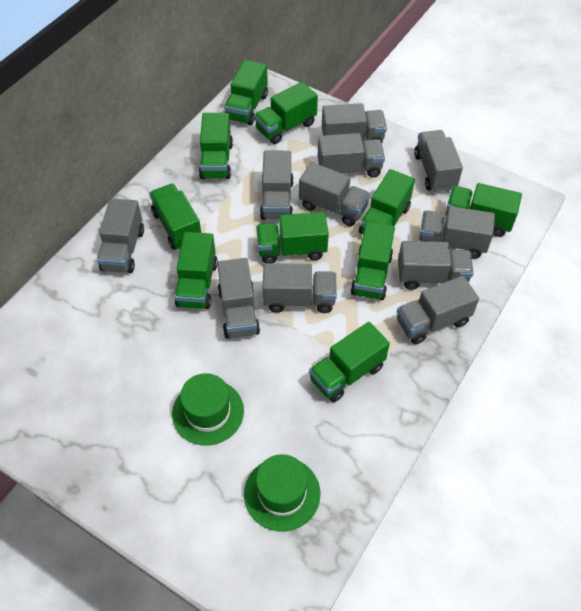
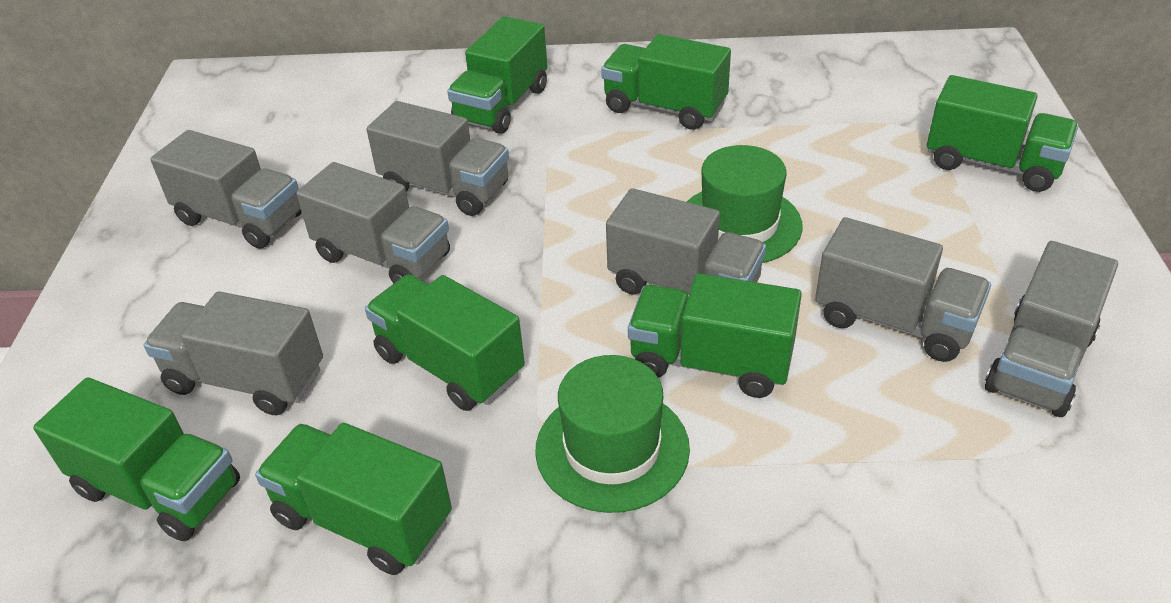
green truck: 10 -> 7
grey truck: 11 -> 7

